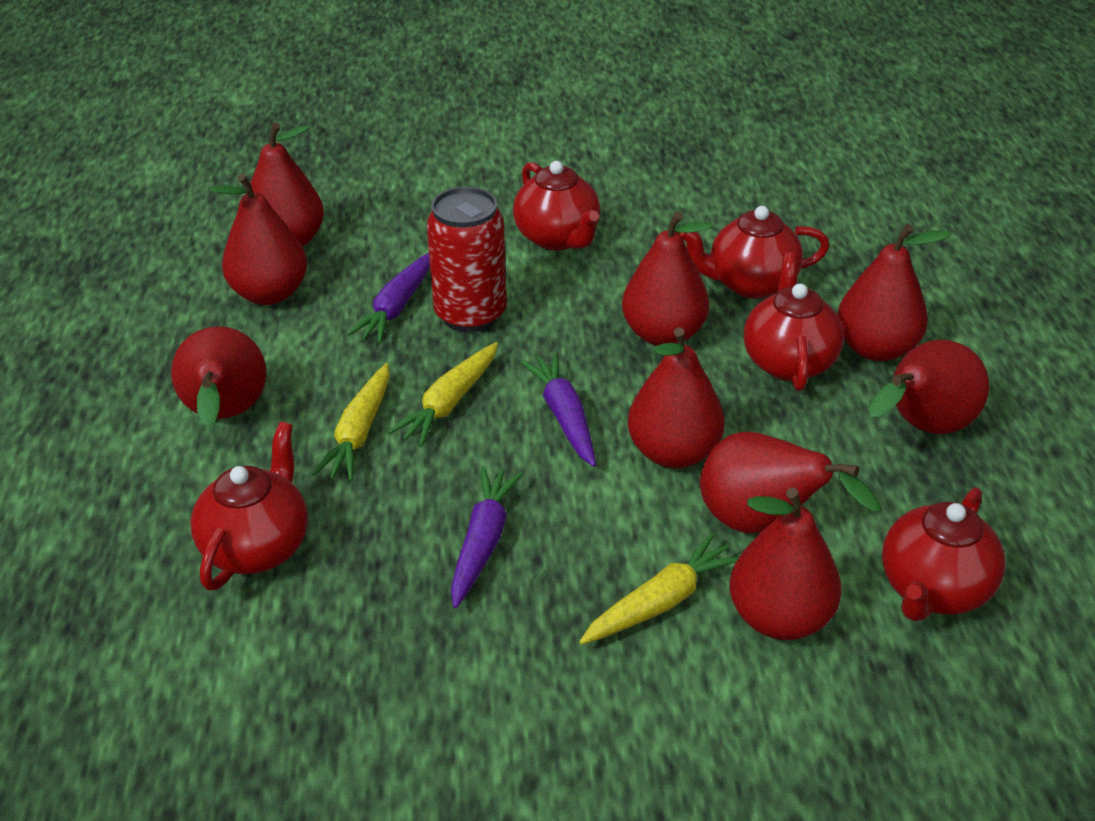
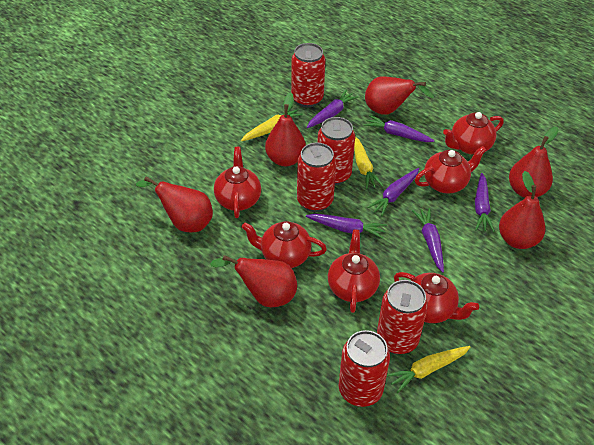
purple carrot: 3 -> 6
red can: 1 -> 5
red pear: 9 -> 6
red teapot: 5 -> 6

